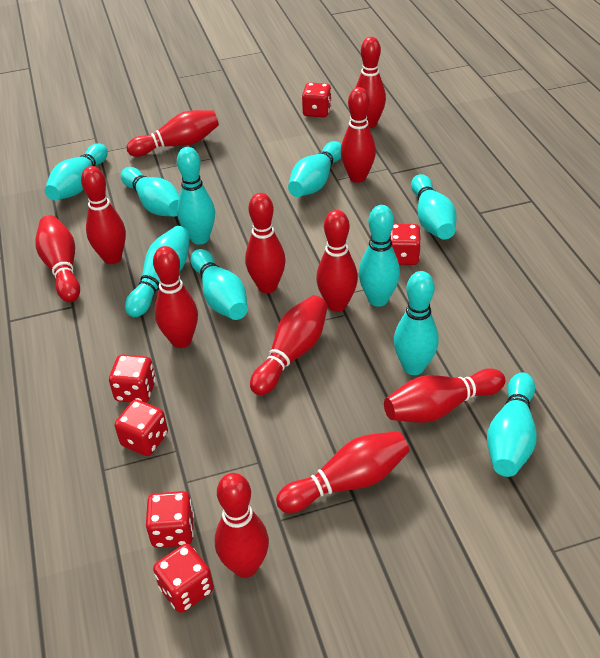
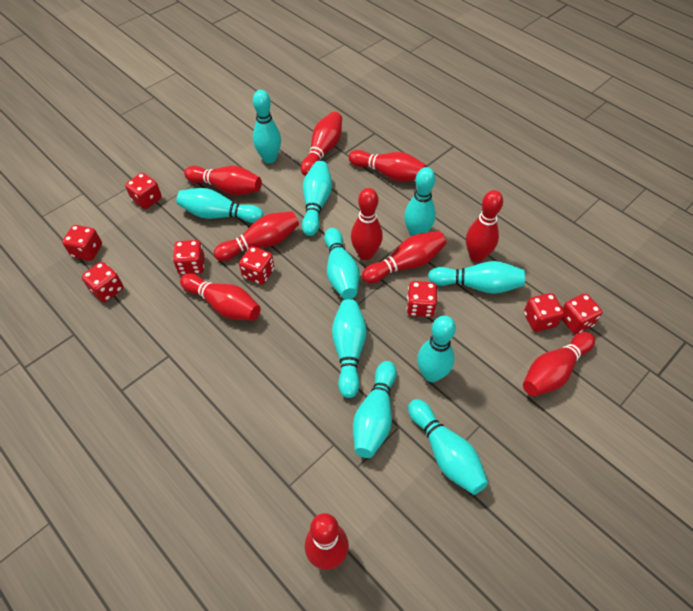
red bowling pin: 12 -> 10
red dice: 6 -> 8

